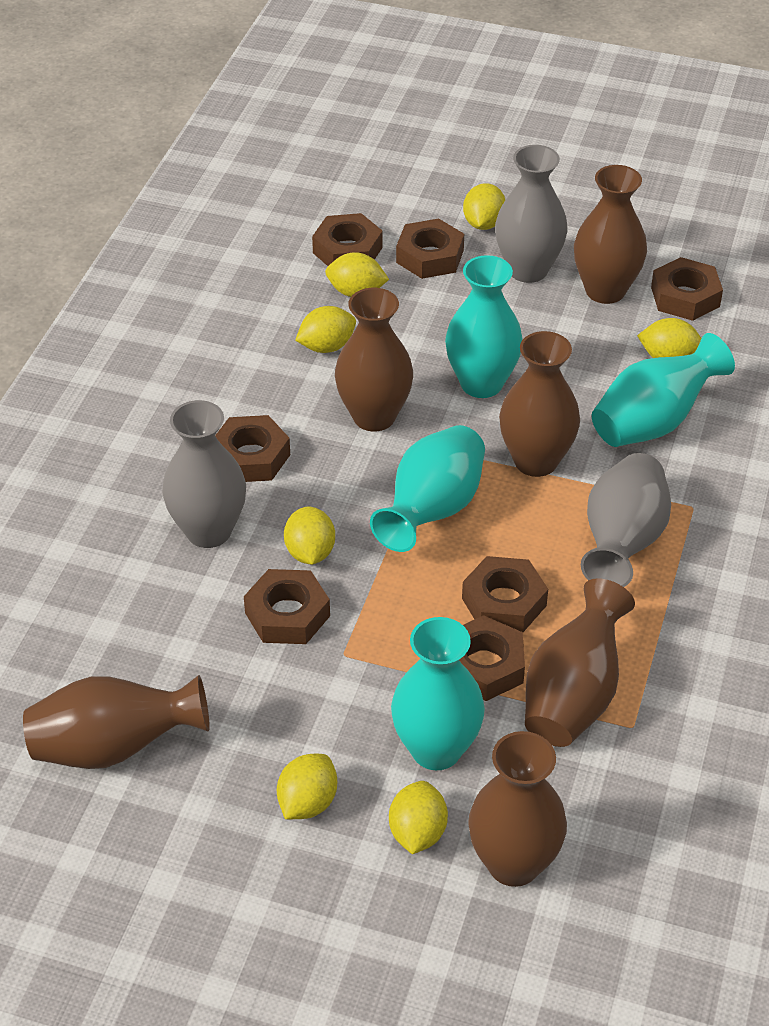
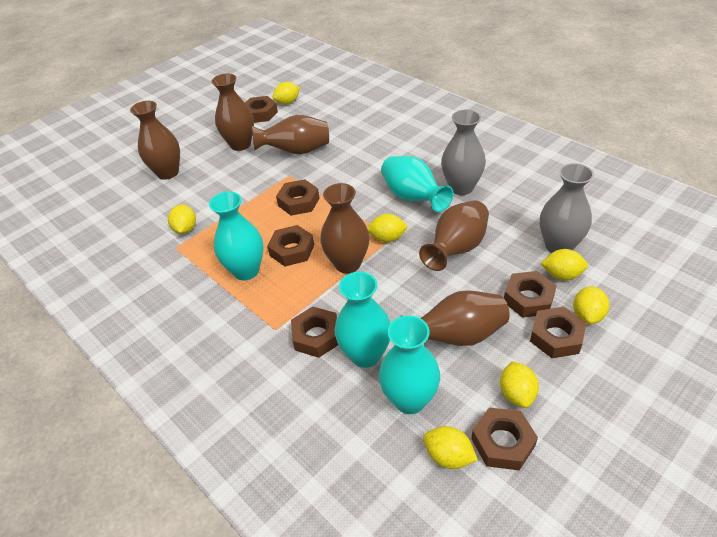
grey vase: 3 -> 2

